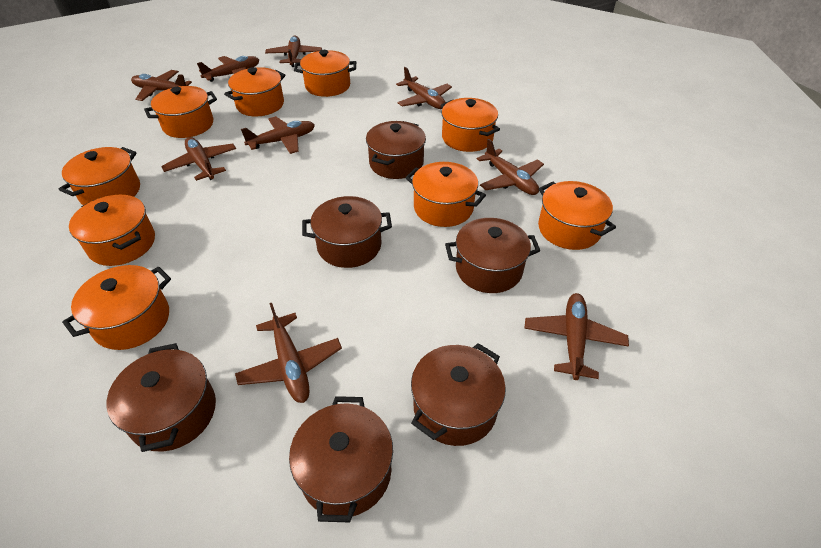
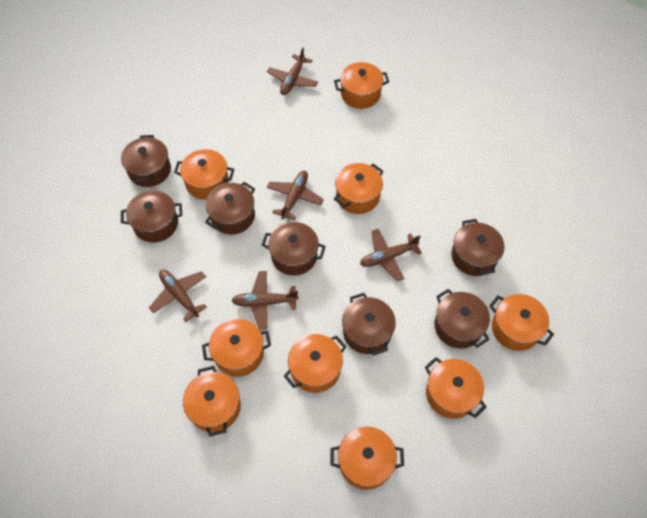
brown plane: 9 -> 5
brown pot: 6 -> 7

